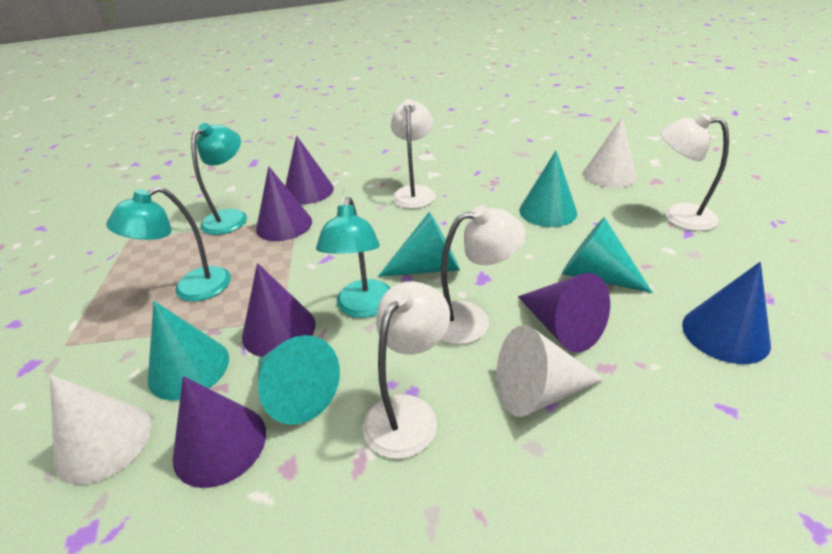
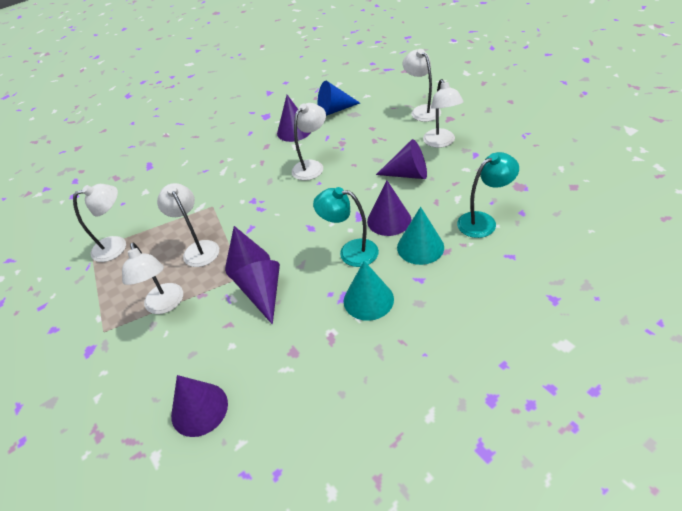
purple cone: 5 -> 6
turquoise cone: 5 -> 2
turquoise lamp: 3 -> 2
white cone: 3 -> 0
white lamp: 4 -> 6

